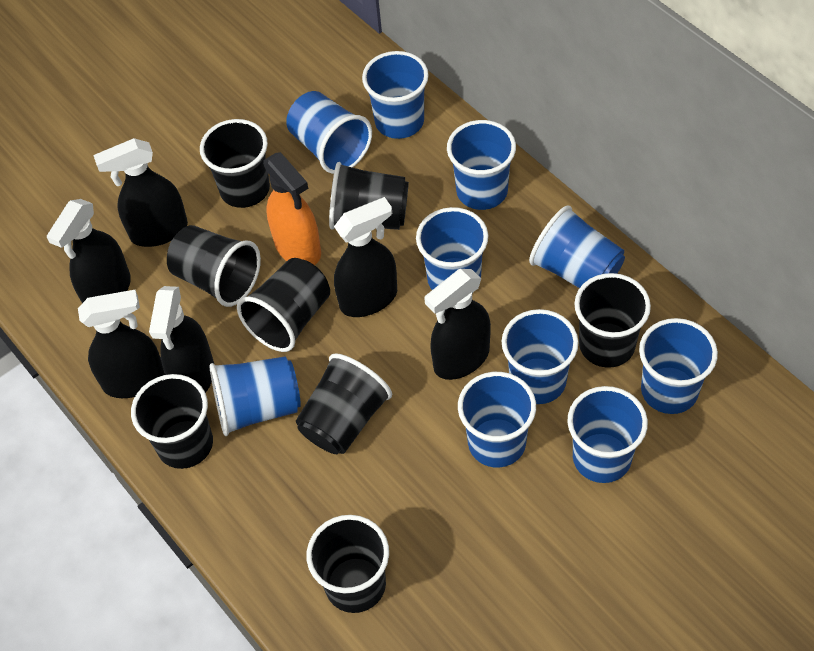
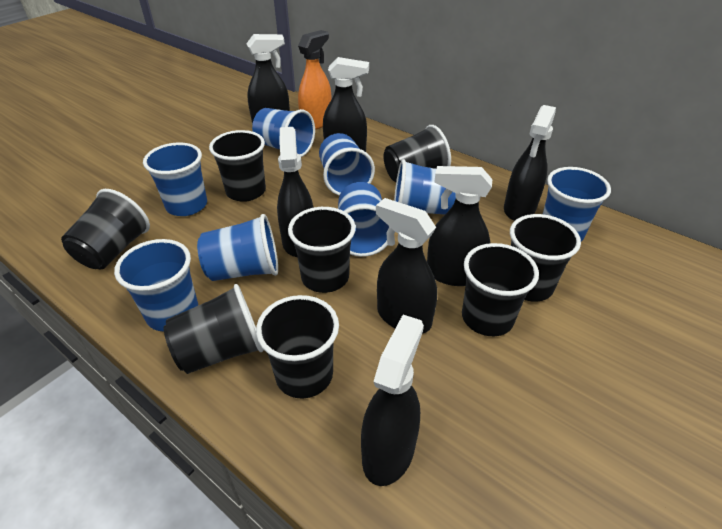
black spray bottle: 6 -> 7
blue cup: 10 -> 8

